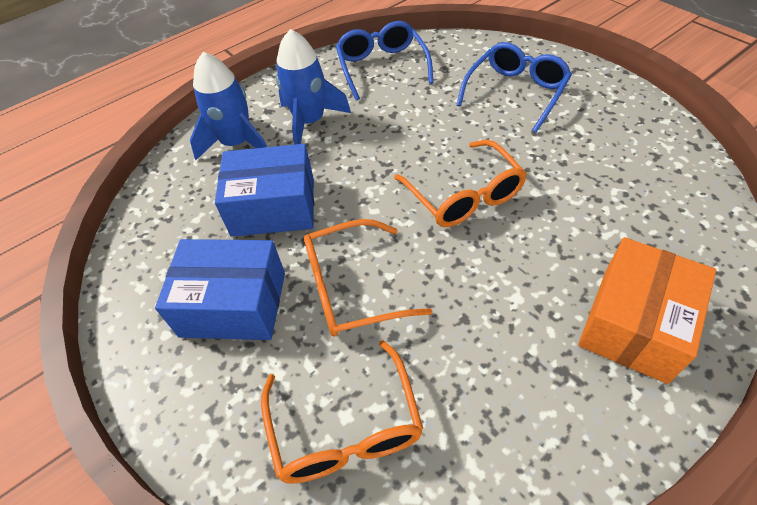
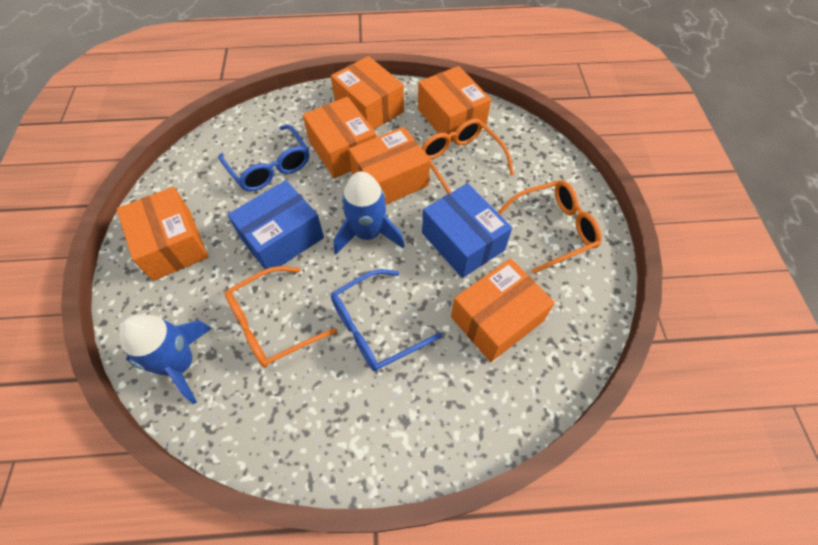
orange box: 1 -> 6

